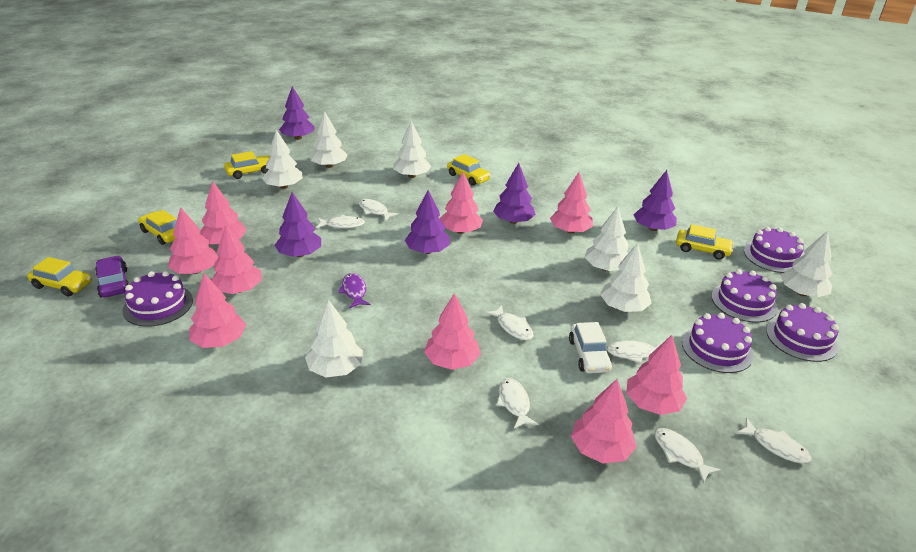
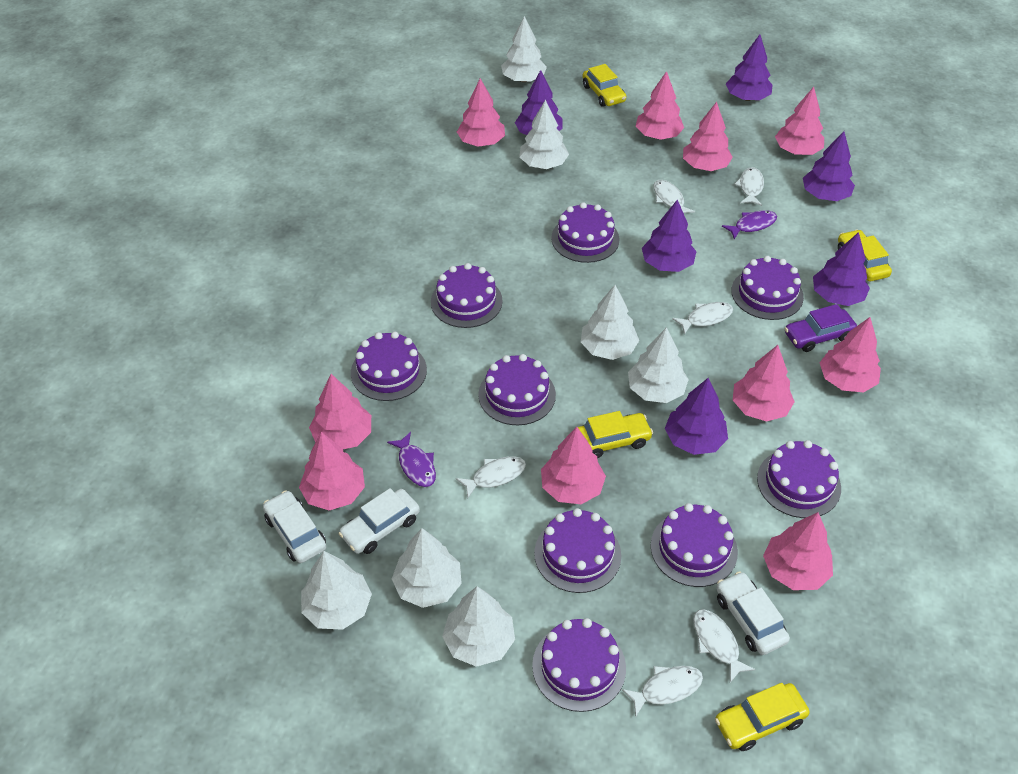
pink tree: 9 -> 10
purple cake: 5 -> 9
purple fish: 1 -> 2
purple tree: 5 -> 6
white car: 1 -> 3
white fish: 7 -> 6
yellow car: 5 -> 4

